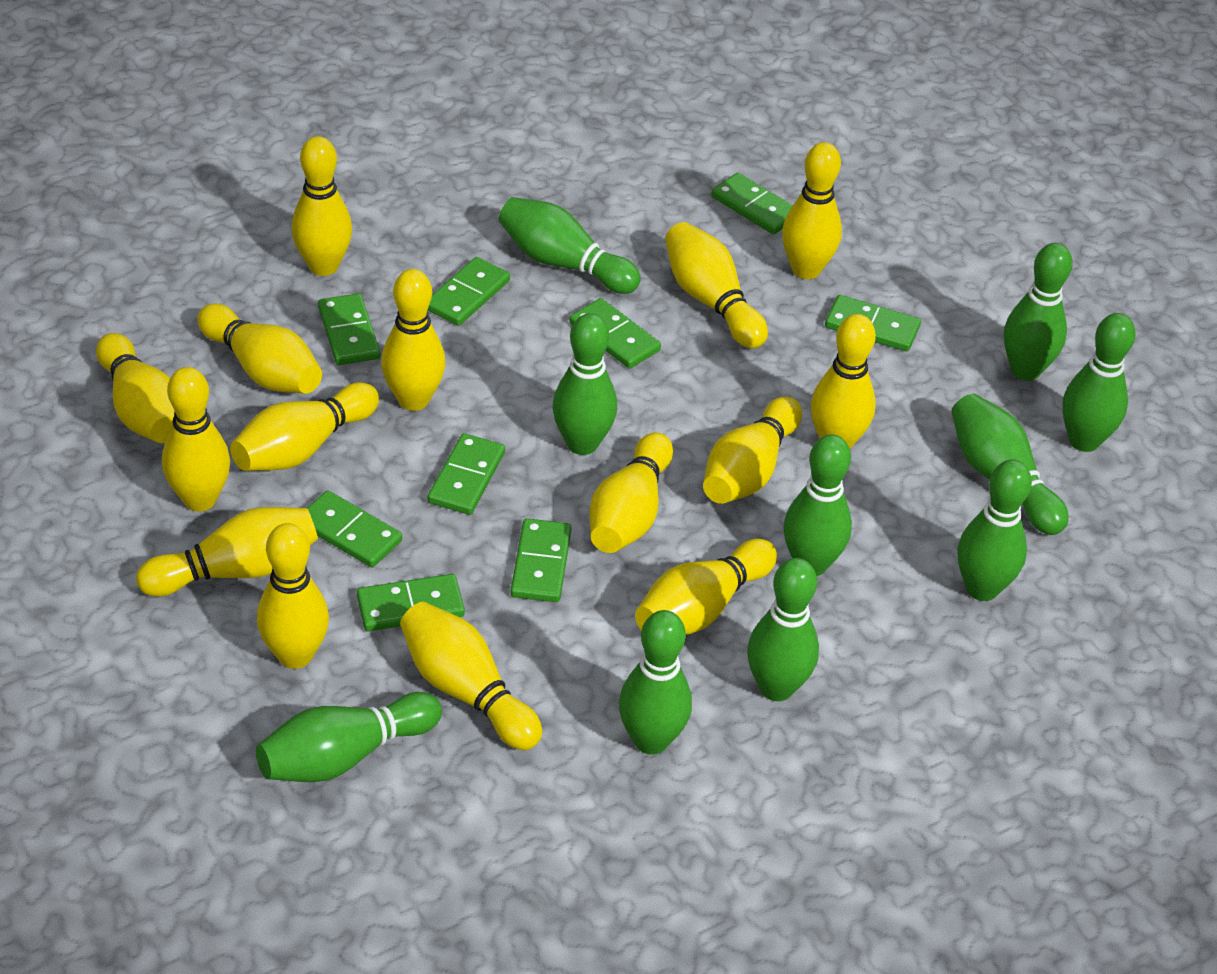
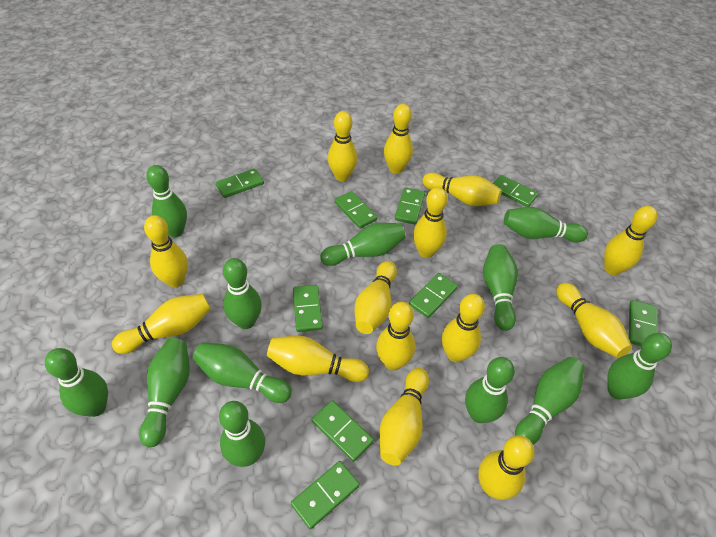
green bowling pin: 10 -> 12
yellow bowling pin: 15 -> 14

